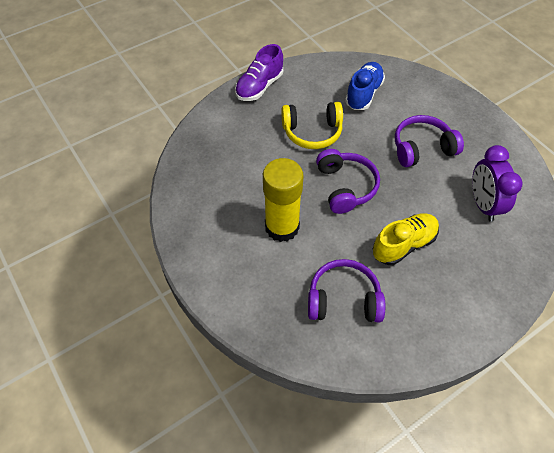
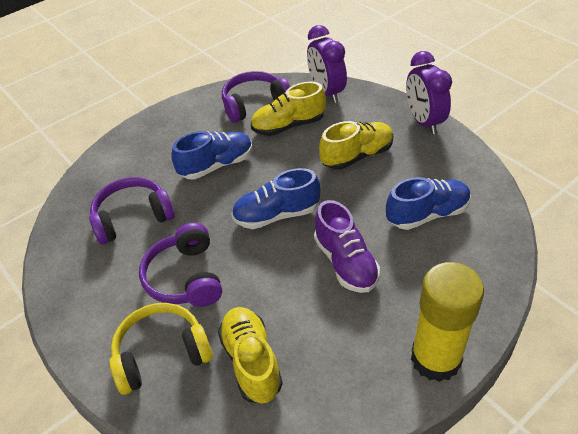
blue shoe: 1 -> 3
purple clock: 1 -> 2
yellow shoe: 1 -> 3

